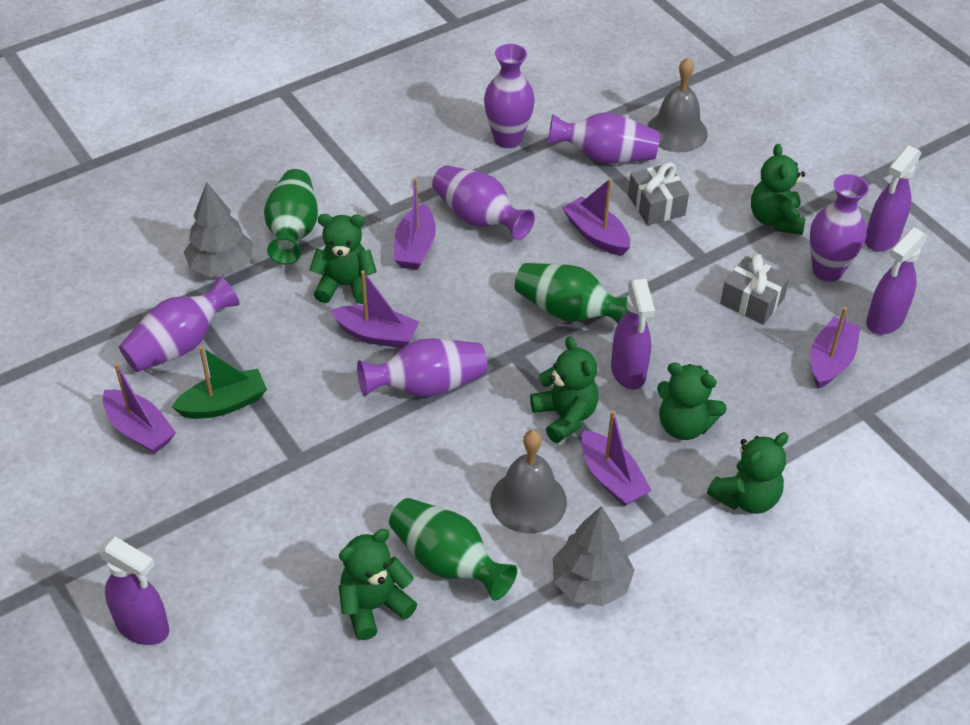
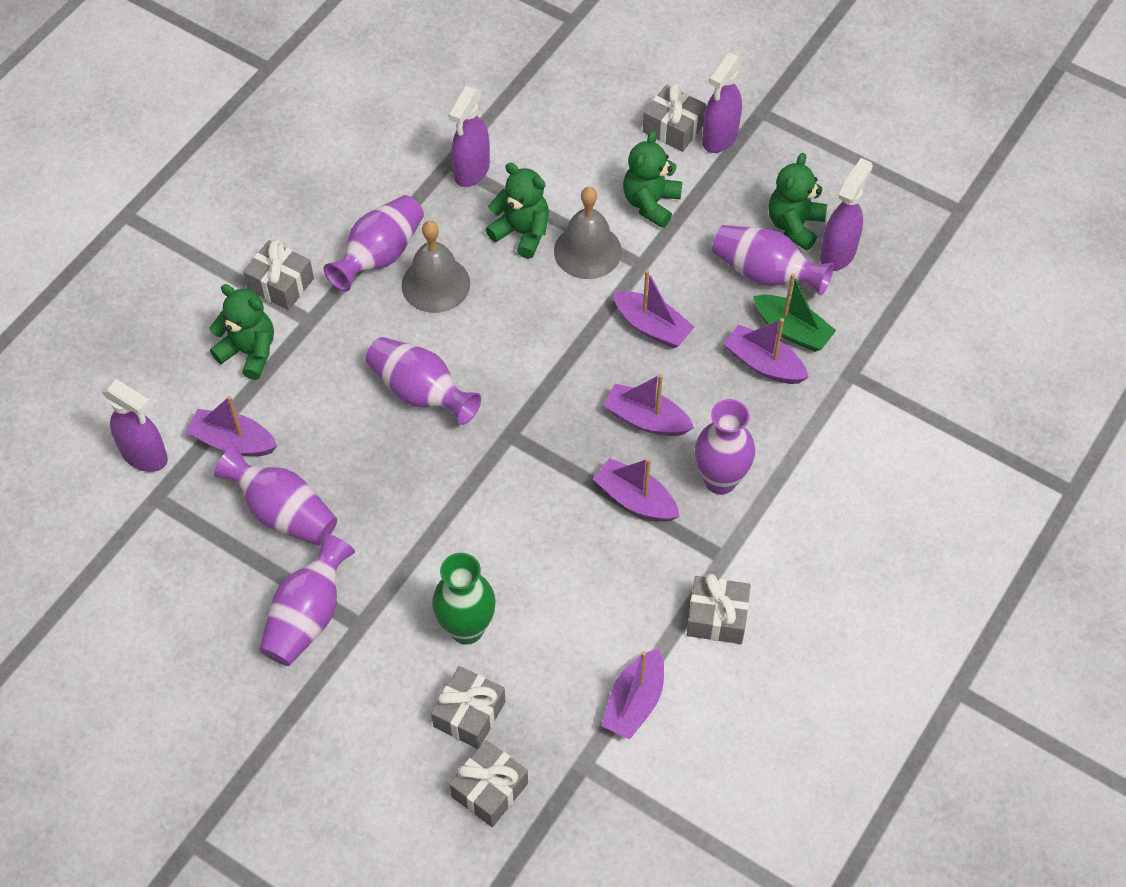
green teddy bear: 6 -> 4
green vase: 3 -> 1
grey gift: 2 -> 5
grey tree: 2 -> 0

